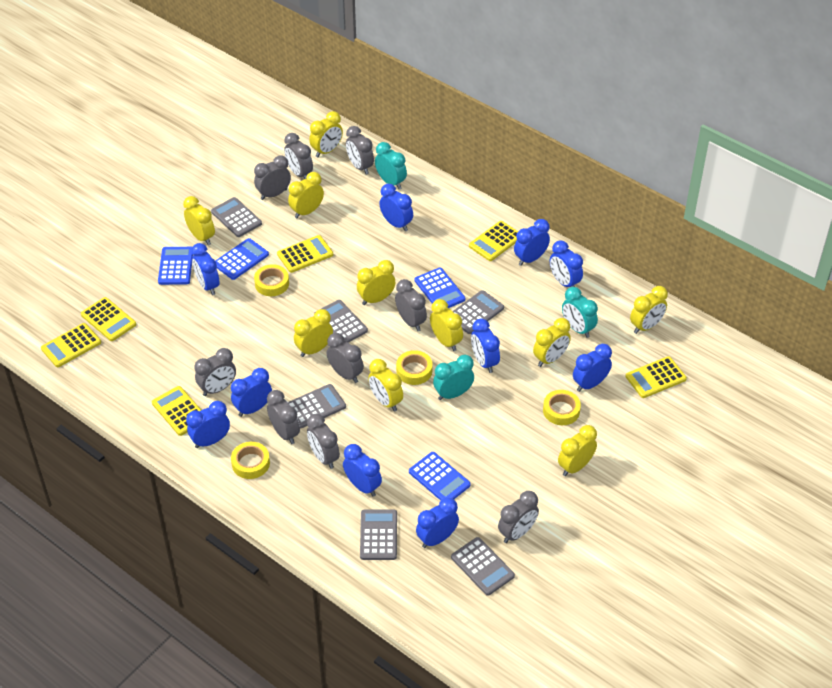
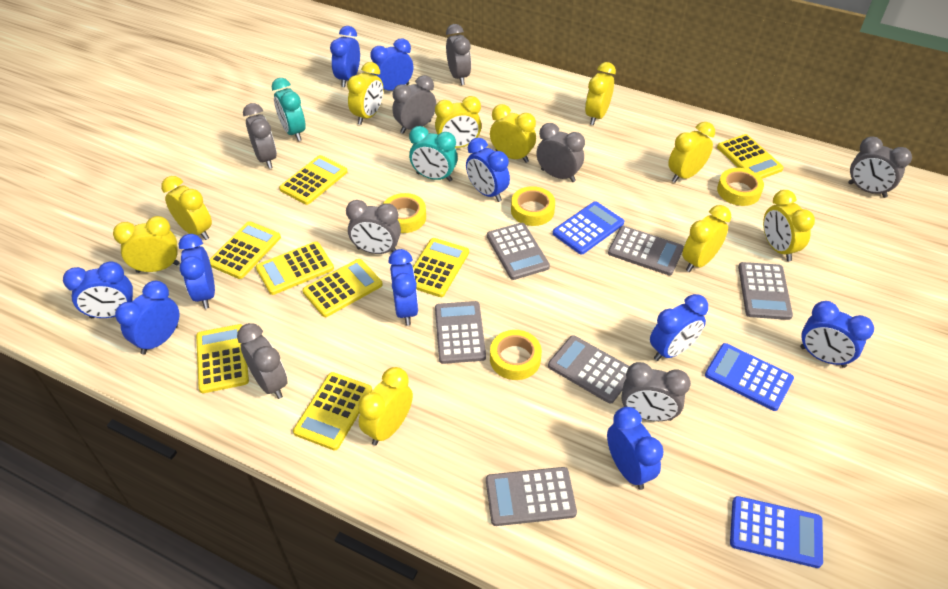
blue calculator: 4 -> 3
grey clock: 9 -> 8
turquoise clock: 3 -> 2
yellow calculator: 6 -> 8

